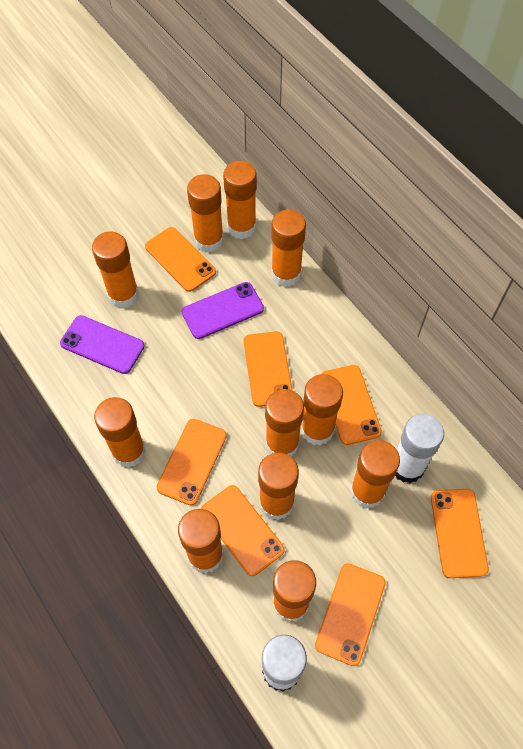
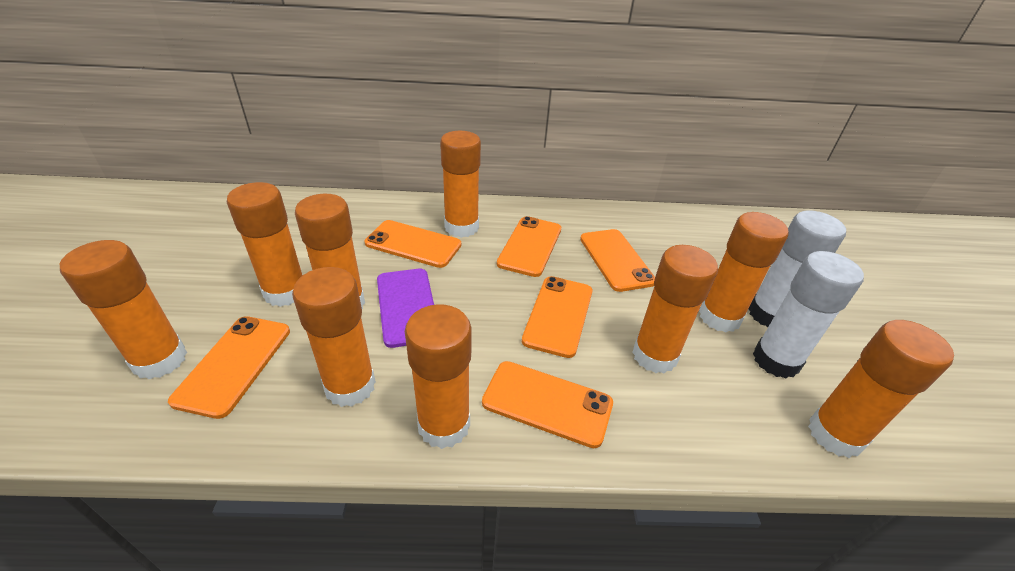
orange glue stick: 11 -> 9
orange phone: 7 -> 6
purple phone: 2 -> 1

